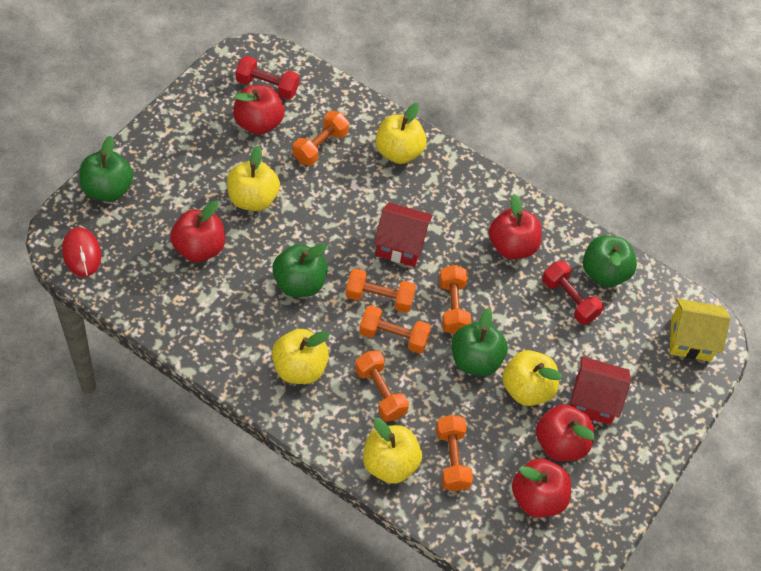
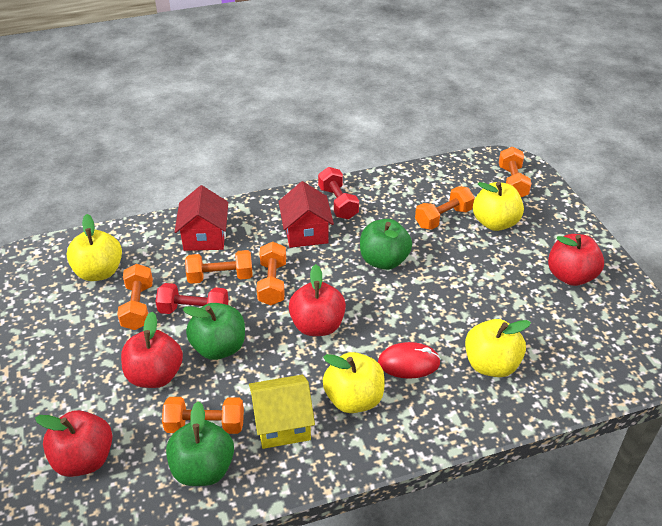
green apple: 4 -> 3
red apple: 5 -> 4
yellow apple: 5 -> 4

